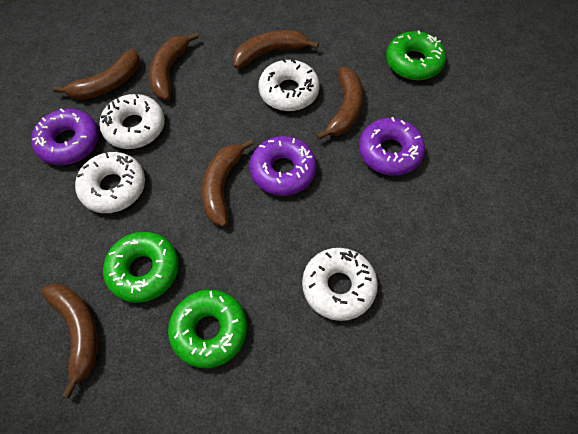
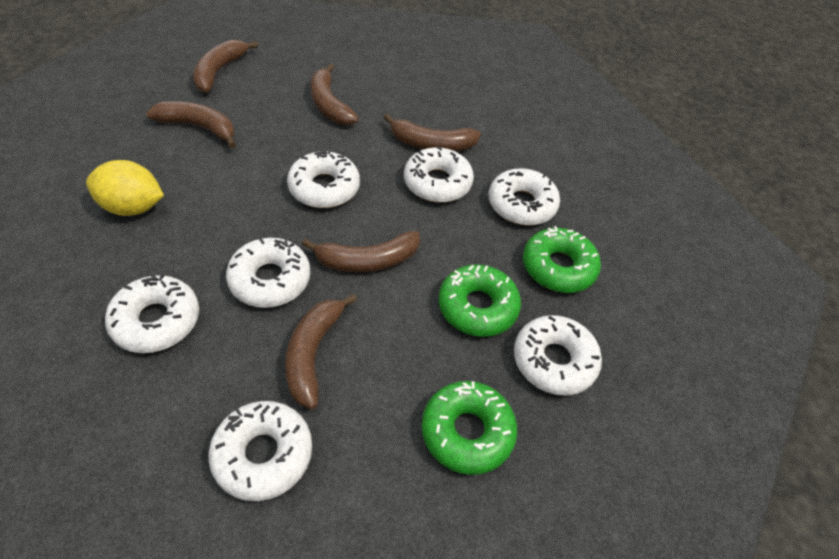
purple donut: 3 -> 0
white donut: 4 -> 7
yellow lemon: 0 -> 1

